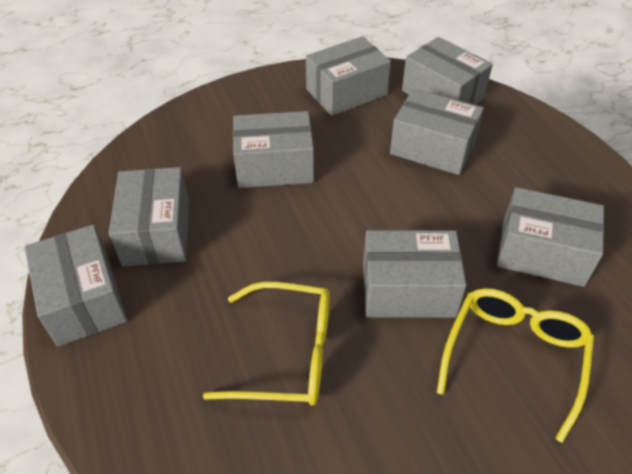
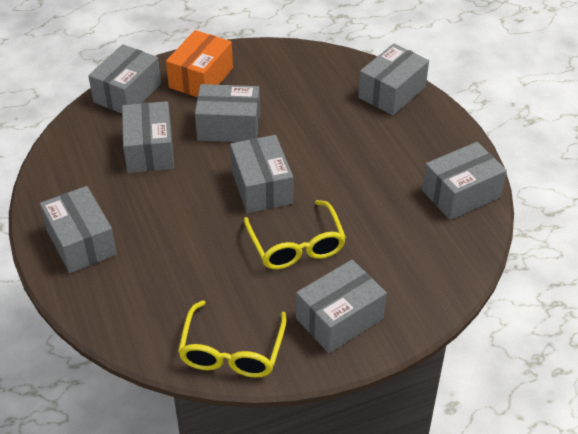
orange box: 0 -> 1

